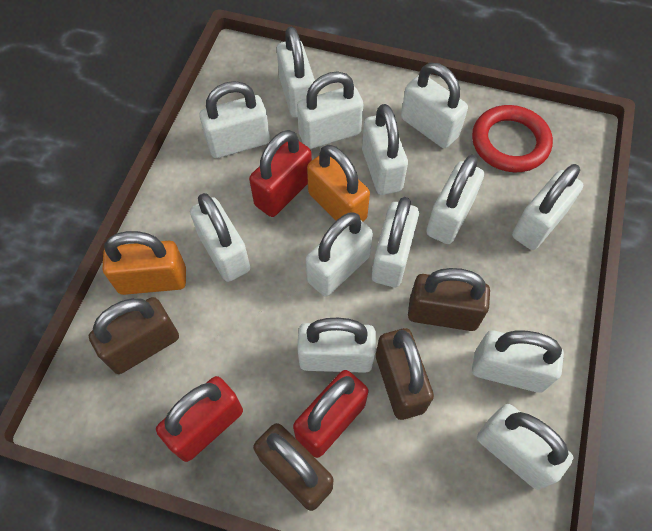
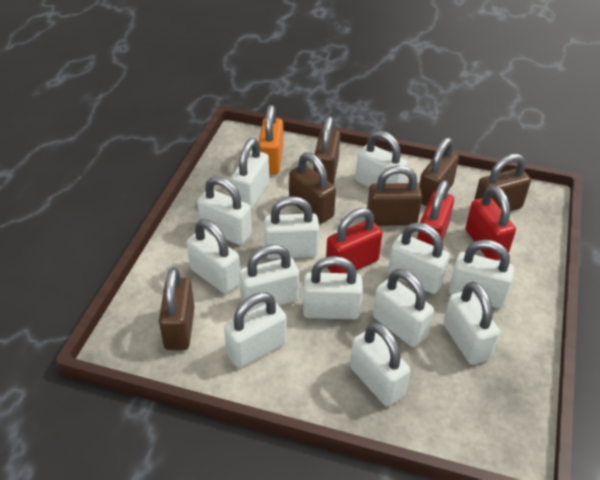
brown padlock: 4 -> 6
orange padlock: 2 -> 1
red ring: 1 -> 0

